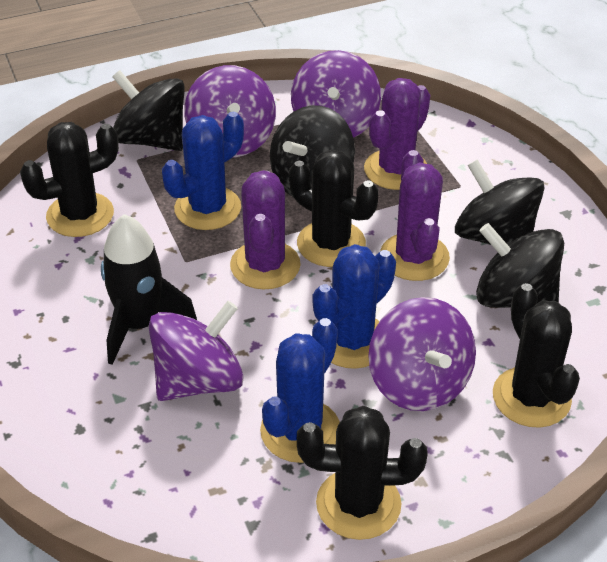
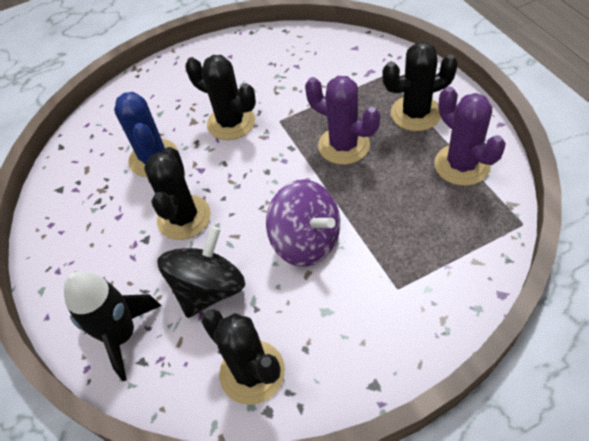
black spinning top: 4 -> 1
blue cactus: 3 -> 1
purple cactus: 3 -> 2
purple spinning top: 4 -> 1

